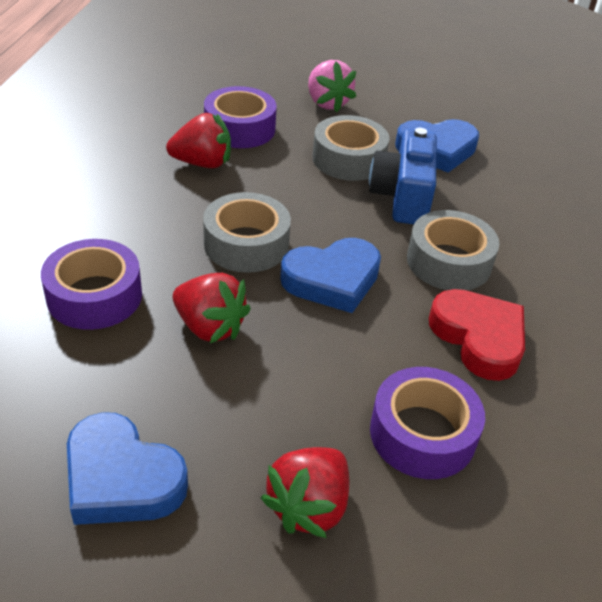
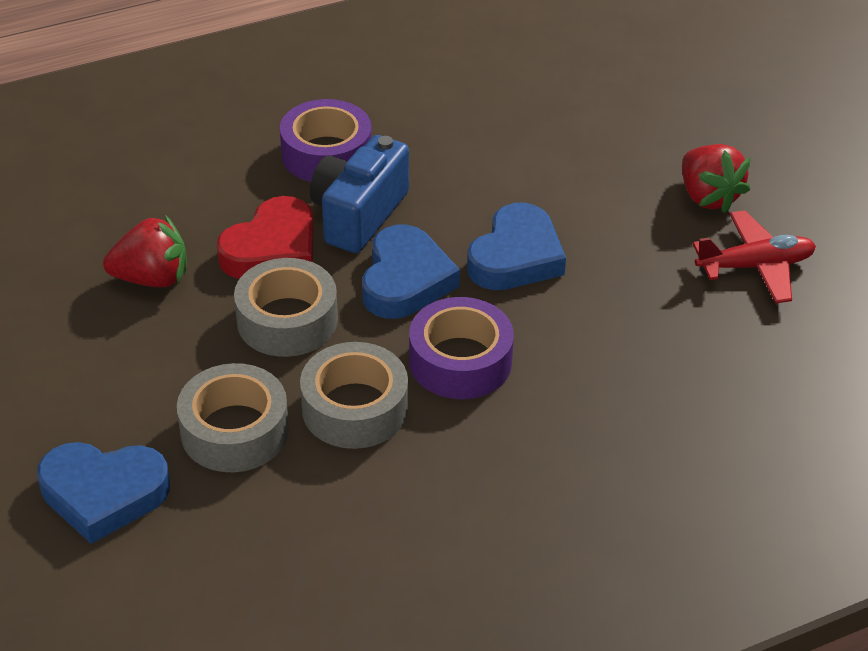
pink strawberry: 1 -> 0
purple tape: 3 -> 2
red plane: 0 -> 1
red strawberry: 3 -> 2

